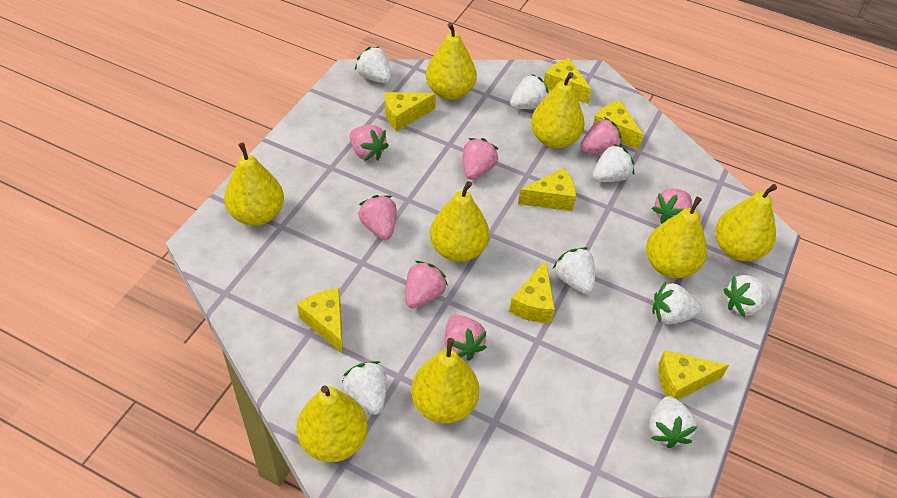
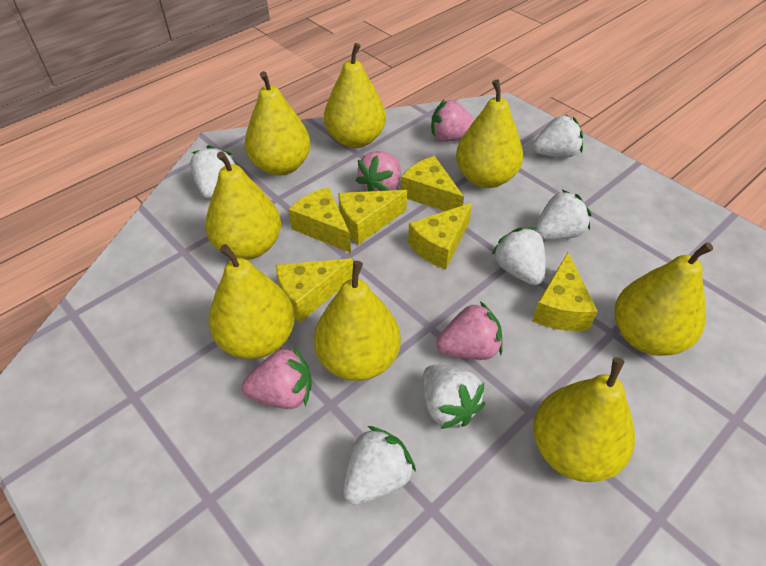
pink strawberry: 7 -> 4
white strawberry: 8 -> 6
yellow cheese: 7 -> 6

